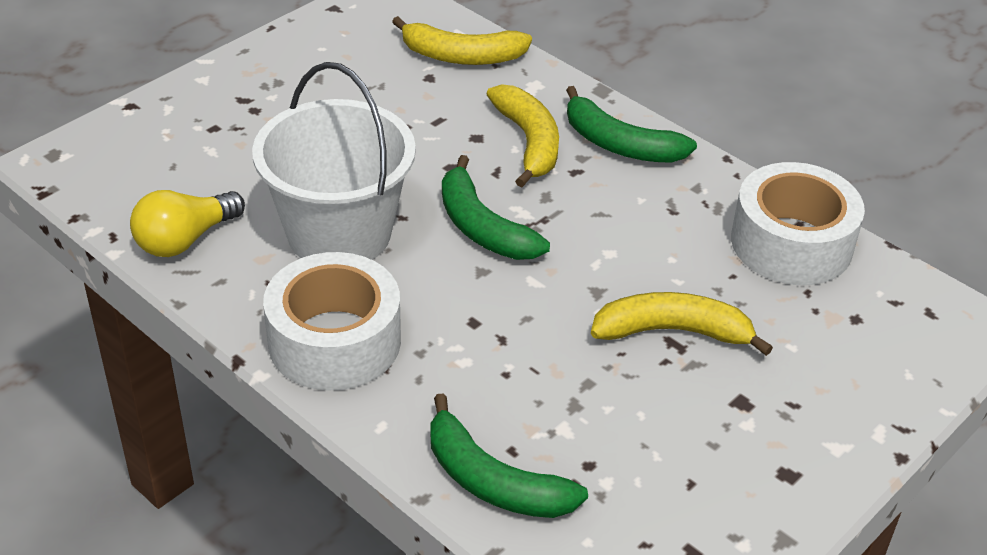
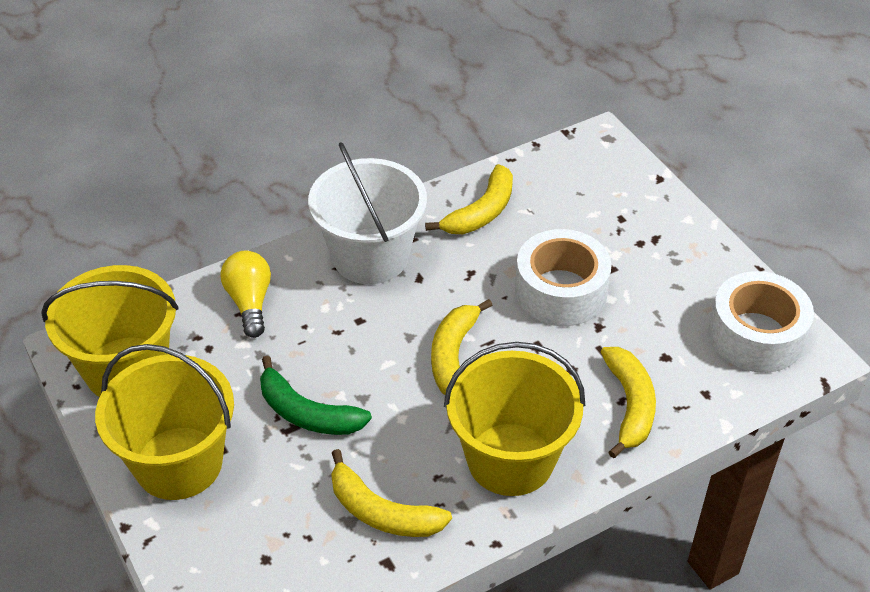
green banana: 3 -> 1
yellow banana: 3 -> 4
yellow bucket: 0 -> 3

